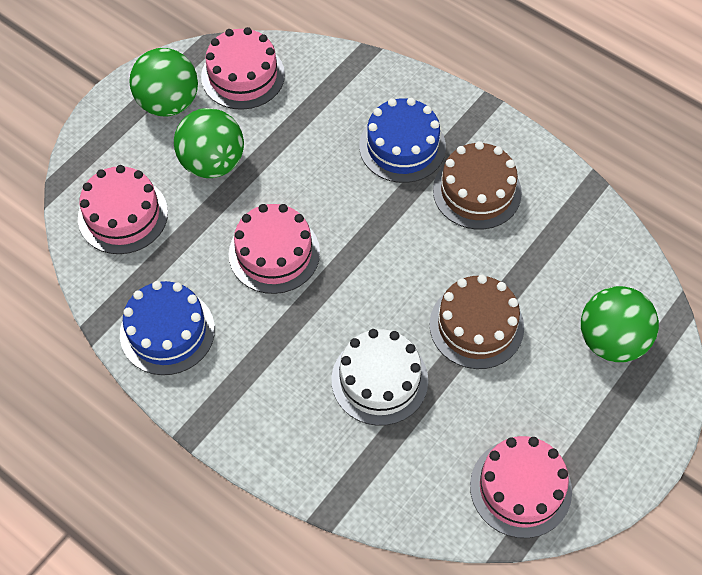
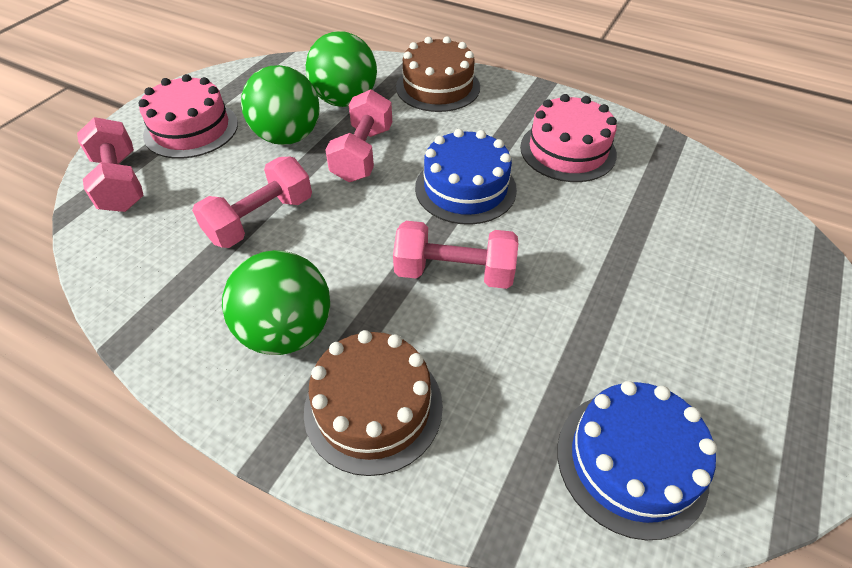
pink cake: 4 -> 2
pink dumbbell: 0 -> 4
white cake: 1 -> 0

